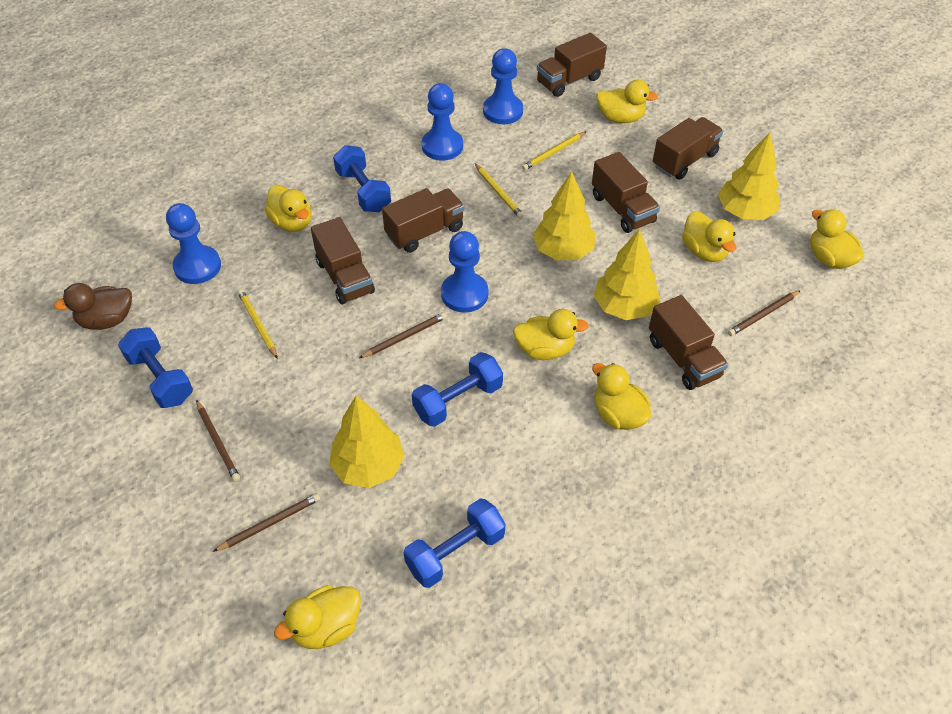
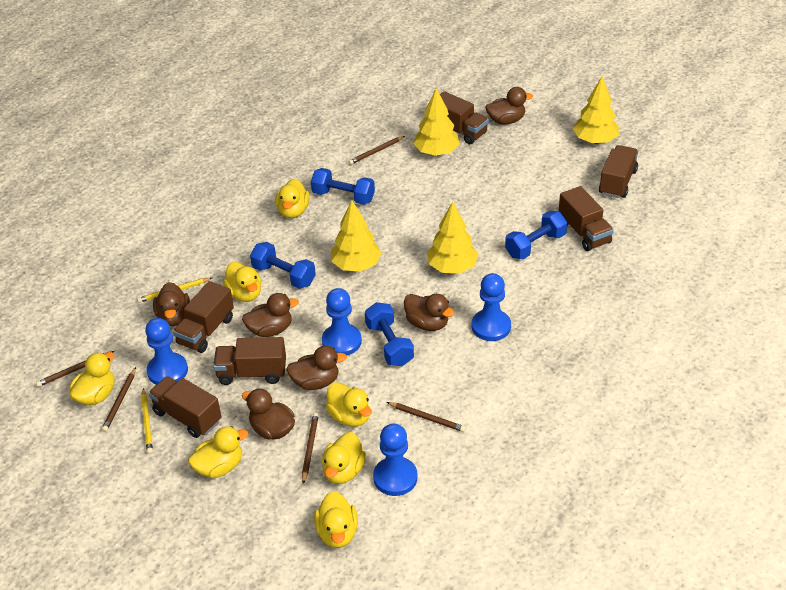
brown duck: 1 -> 6
brown pencil: 4 -> 5
yellow pencil: 3 -> 2

